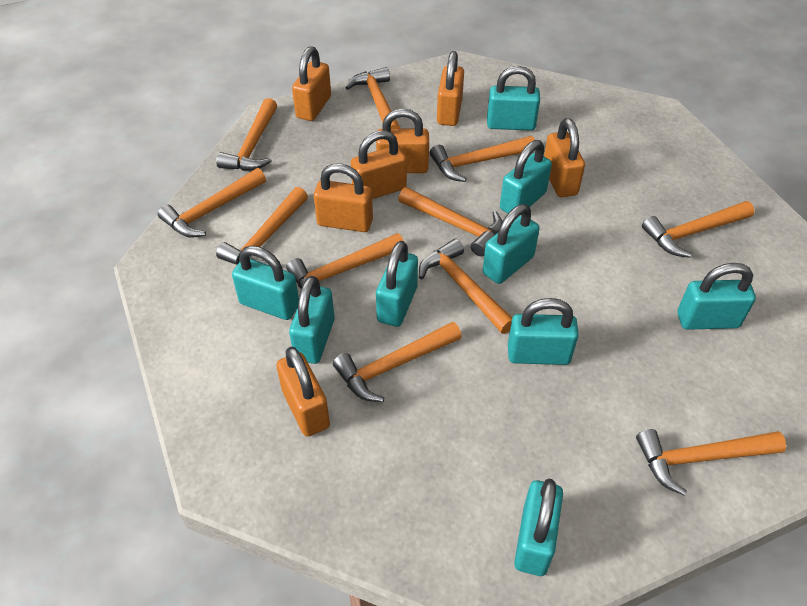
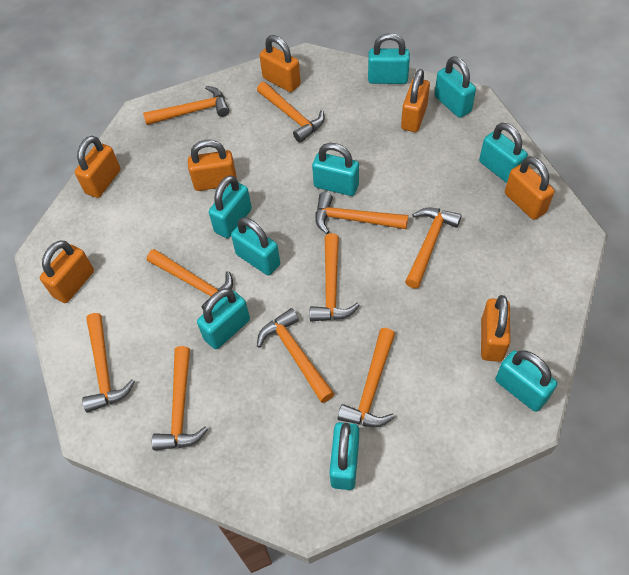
orange hammer: 11 -> 10

